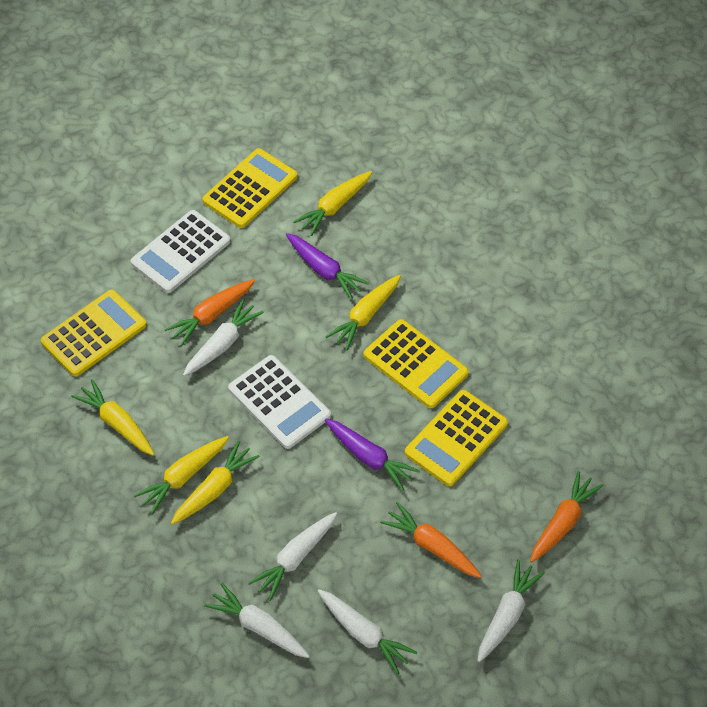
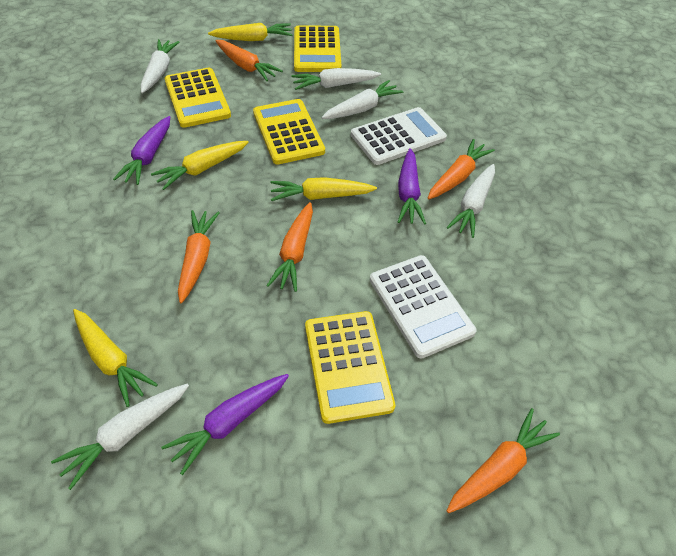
orange carrot: 3 -> 5
purple carrot: 2 -> 3
yellow carrot: 5 -> 4

